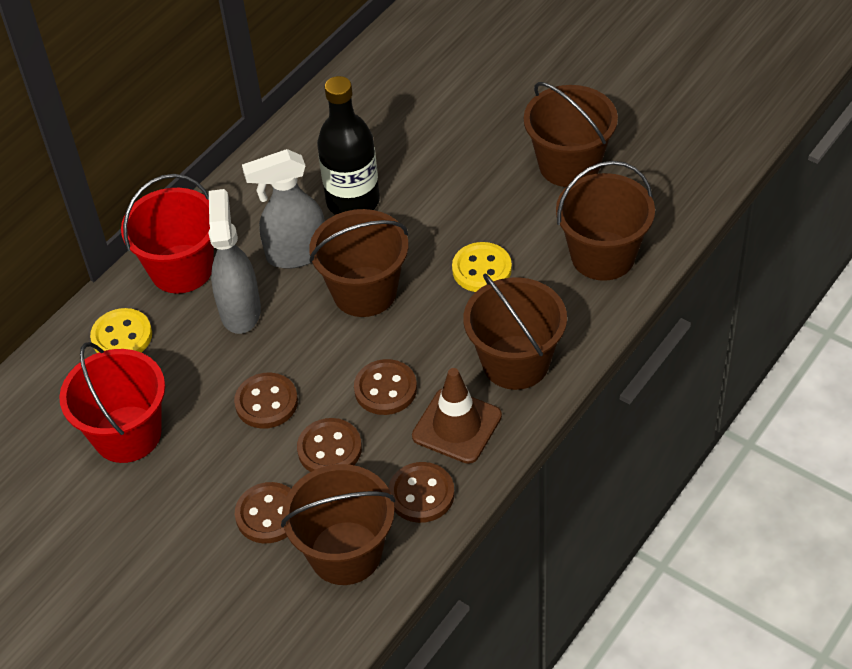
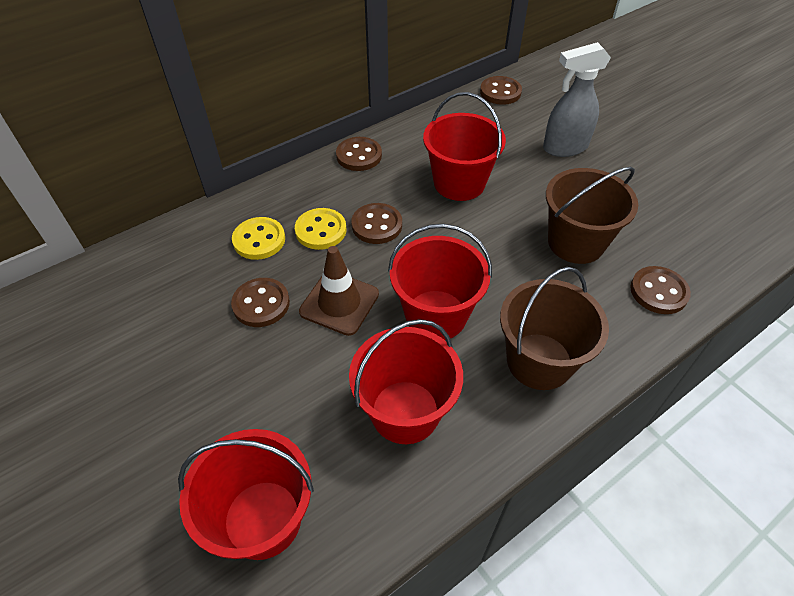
black bottle: 1 -> 0
brown bucket: 5 -> 2
grey spray bottle: 2 -> 1
red bucket: 2 -> 4

